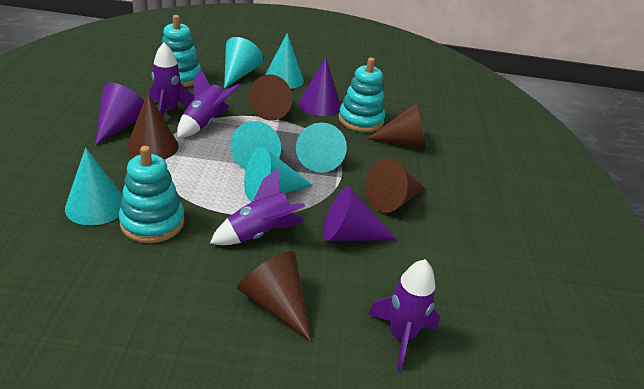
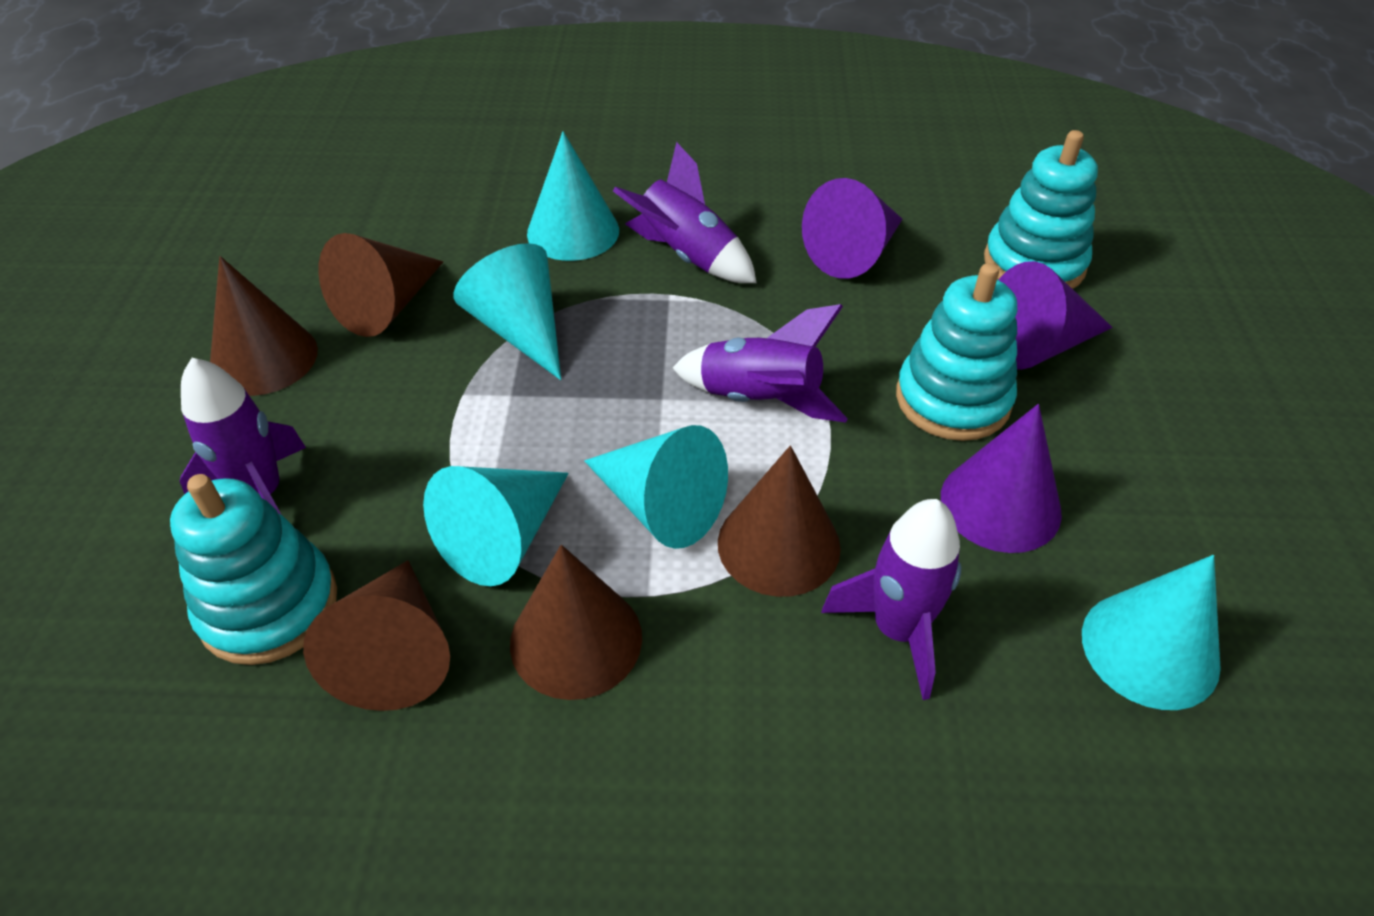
turquoise cone: 6 -> 5

